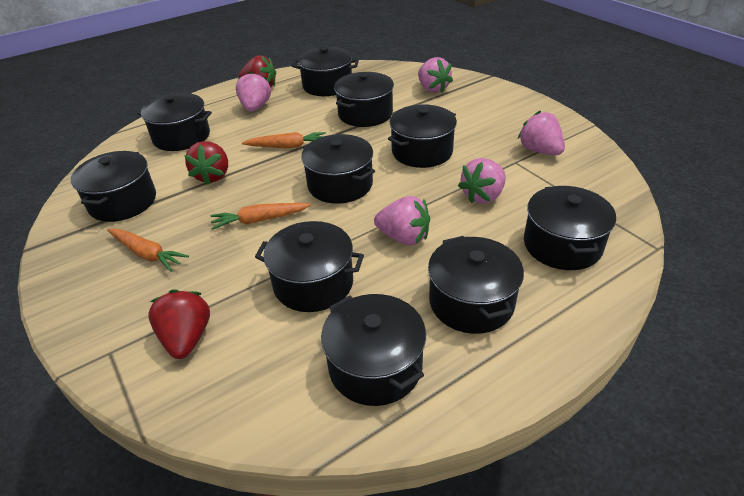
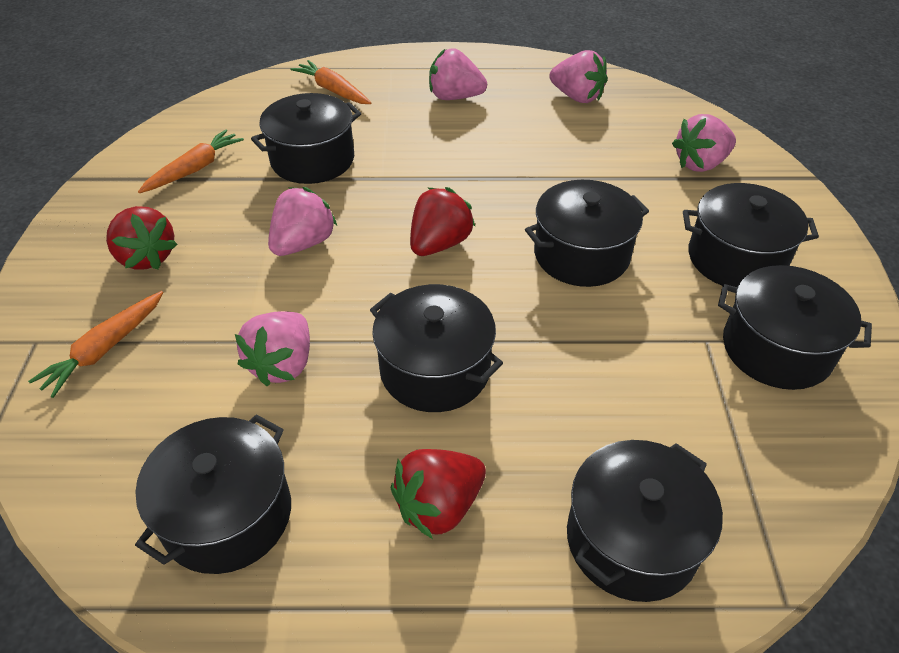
black pot: 10 -> 7

